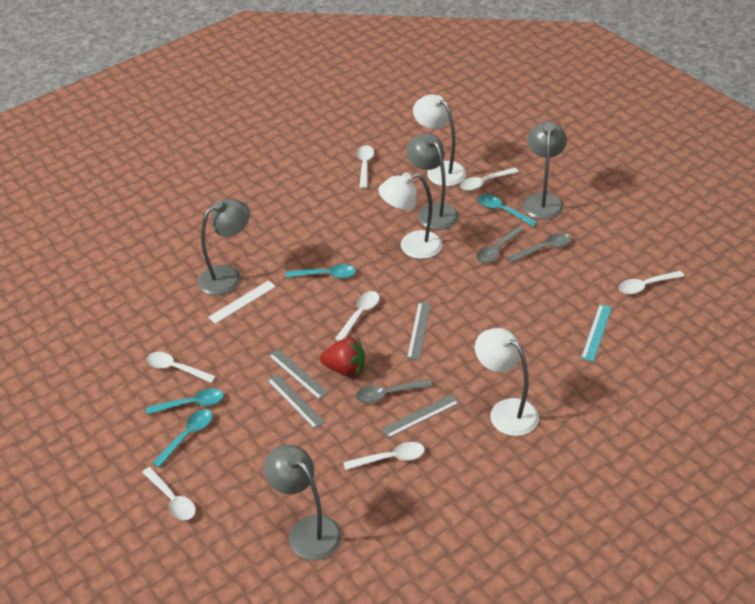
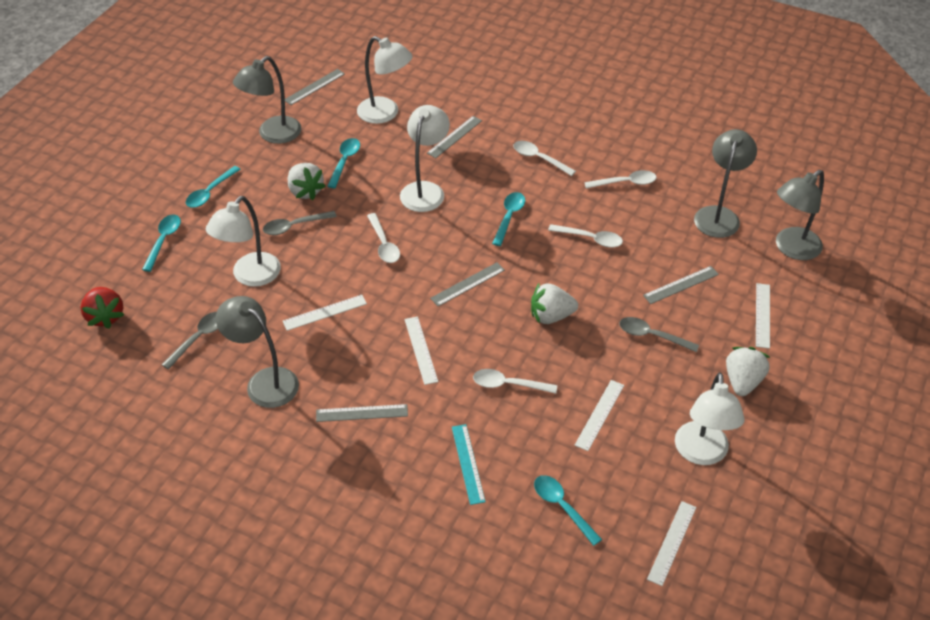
grey ruler: 4 -> 5
turquoise spoon: 4 -> 5
white lamp: 3 -> 4
white ruler: 1 -> 5
white spoon: 7 -> 5
white strawberry: 0 -> 3

